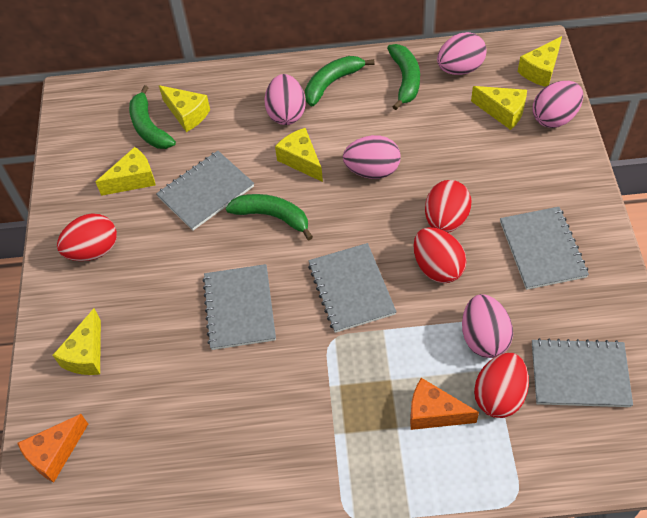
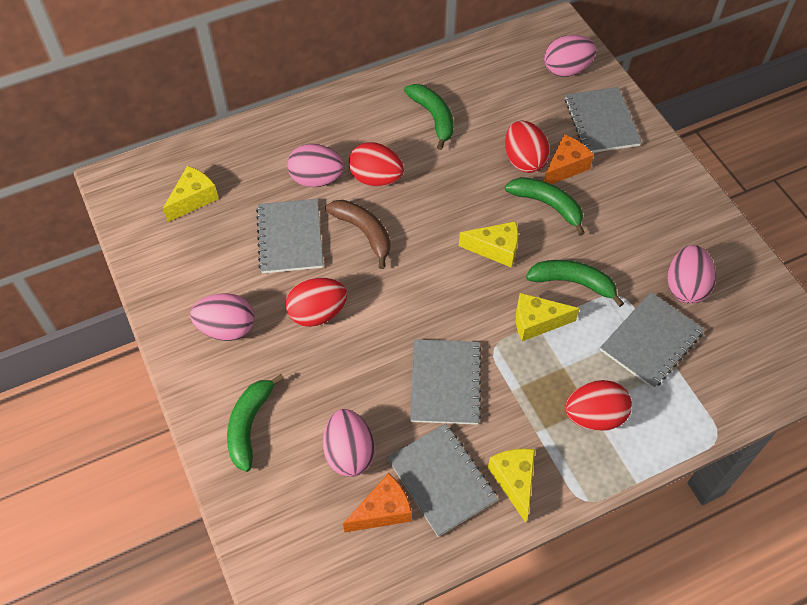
brown banana: 0 -> 1
yellow cheese: 6 -> 4

